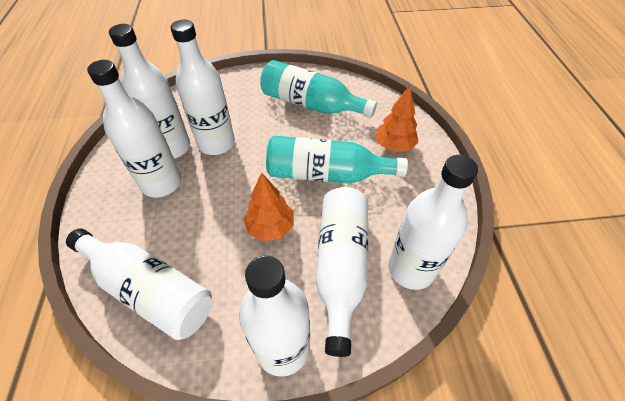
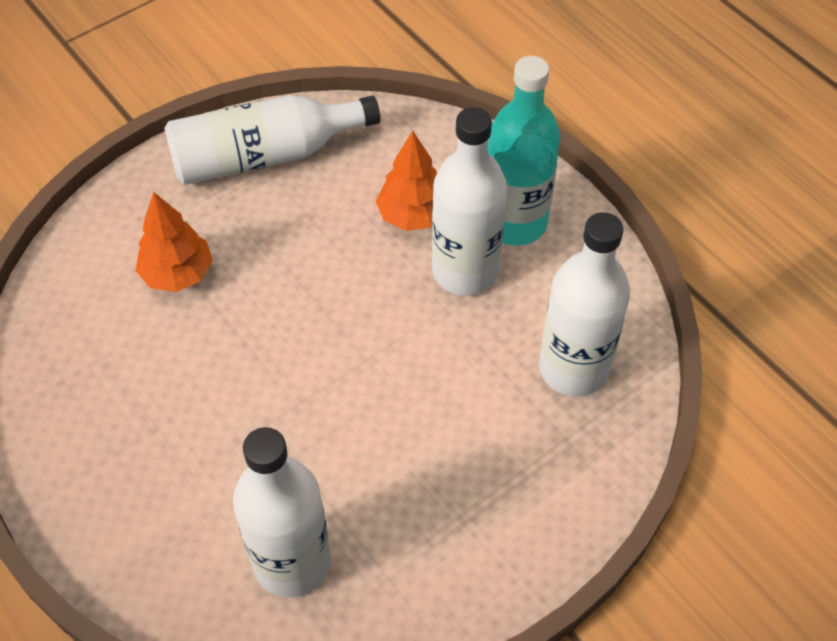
turquoise bottle: 2 -> 1
white bottle: 7 -> 4

